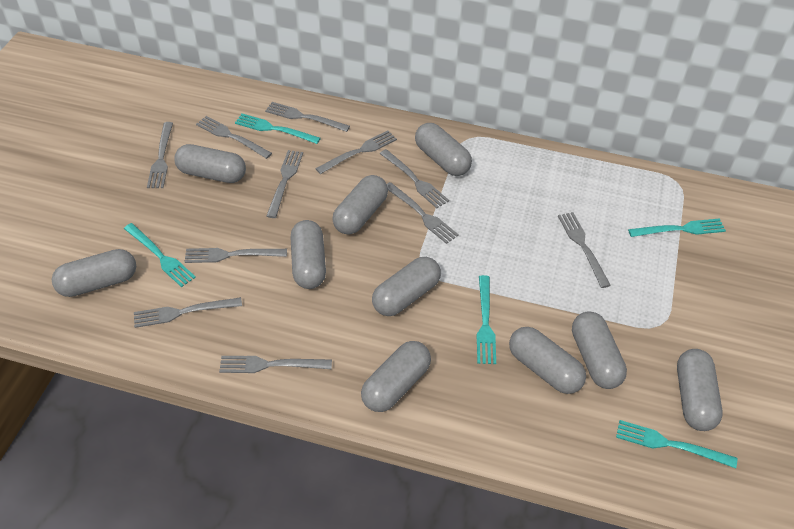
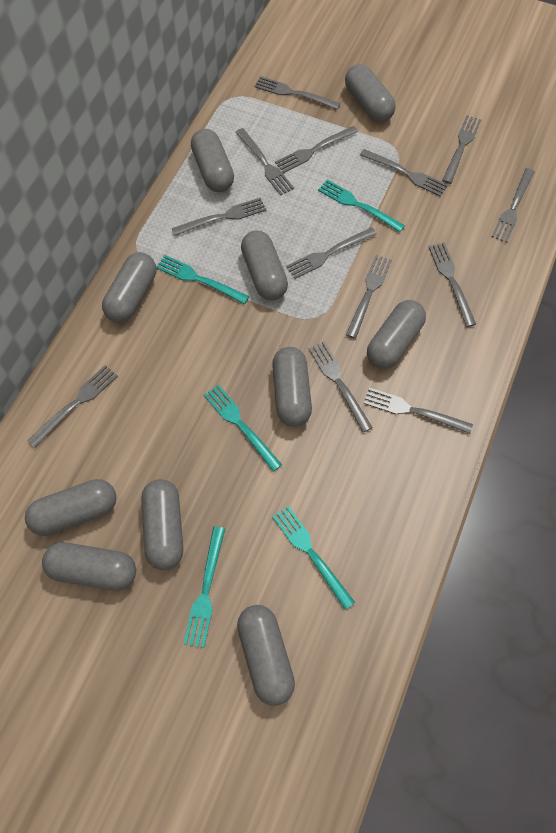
grey fork: 11 -> 13

